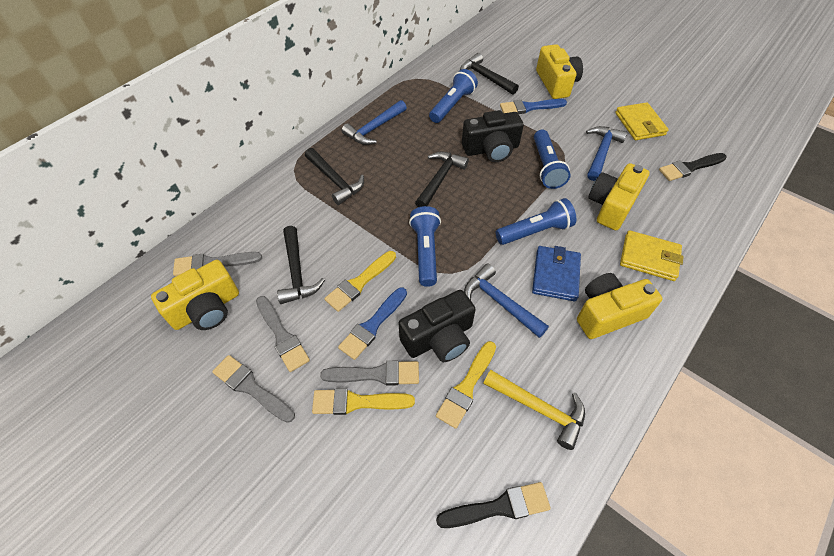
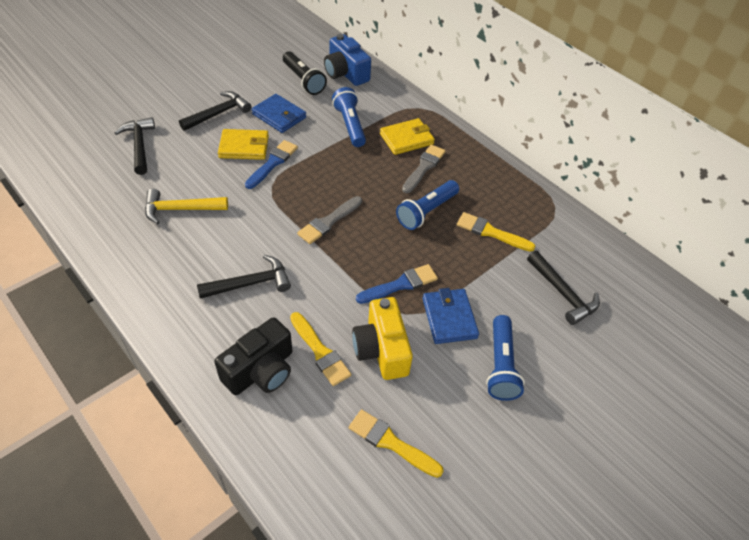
black brush: 2 -> 0
black camera: 2 -> 1
black flashlight: 0 -> 1
blue camera: 0 -> 1
blue flashlight: 4 -> 3
blue hammer: 3 -> 0
blue wallet: 1 -> 2
grey brush: 4 -> 2
yellow camera: 4 -> 1

